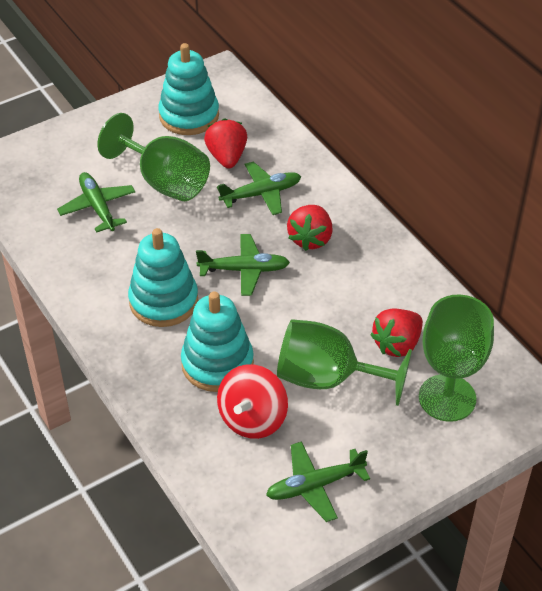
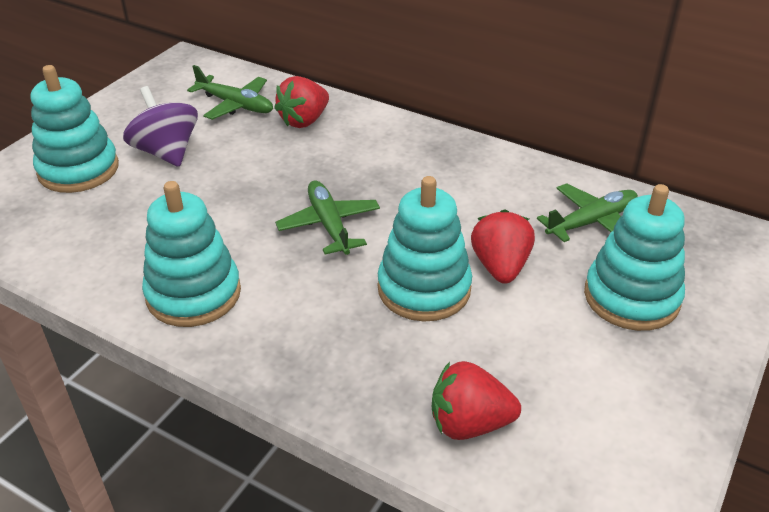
green goblet: 3 -> 0
green plane: 4 -> 3
purple spinning top: 0 -> 1
red spinning top: 1 -> 0
turquoise stacking toy: 3 -> 4

